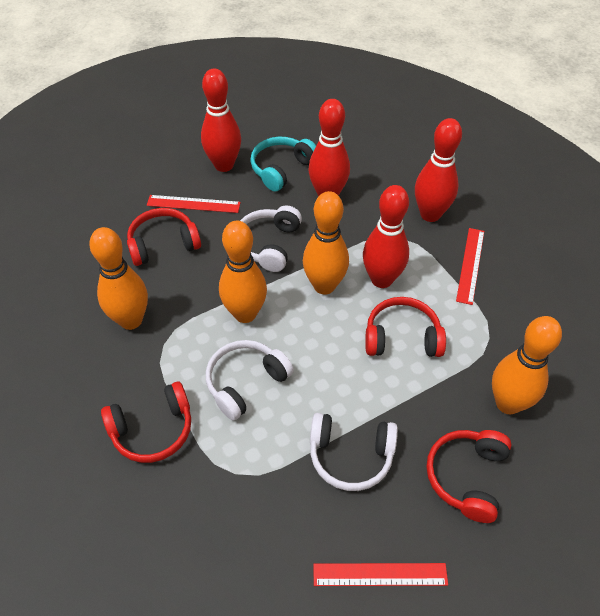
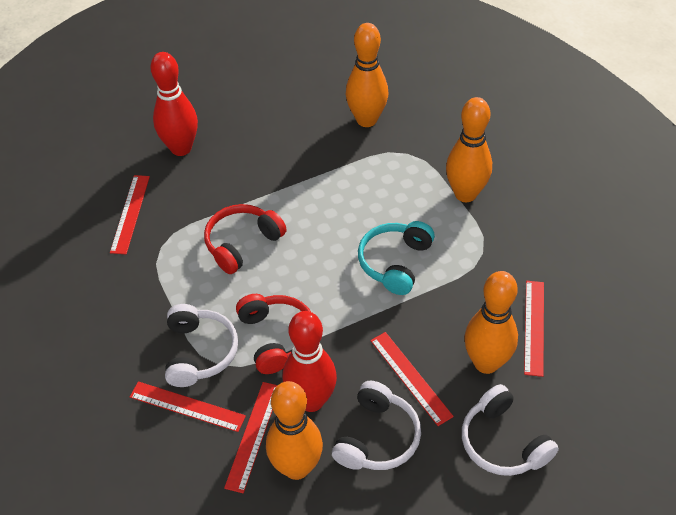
red bowling pin: 4 -> 2
red headphones: 4 -> 2
red ruler: 3 -> 5

